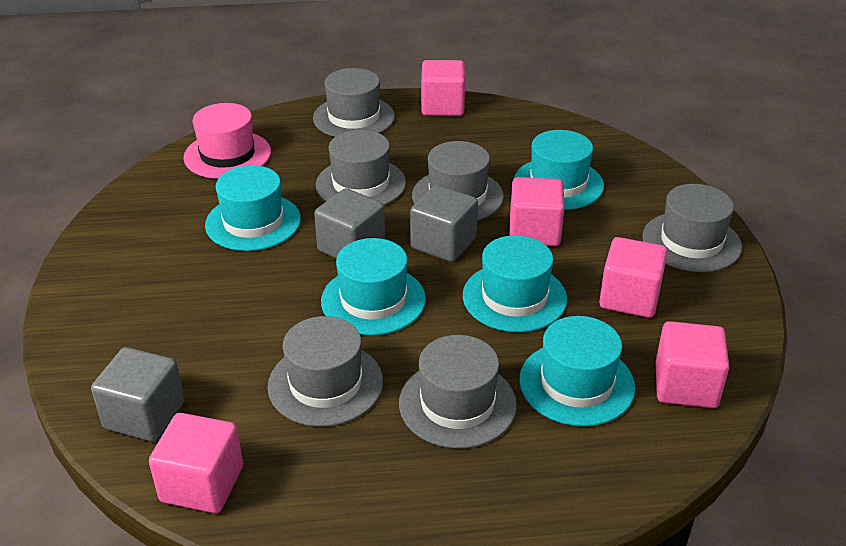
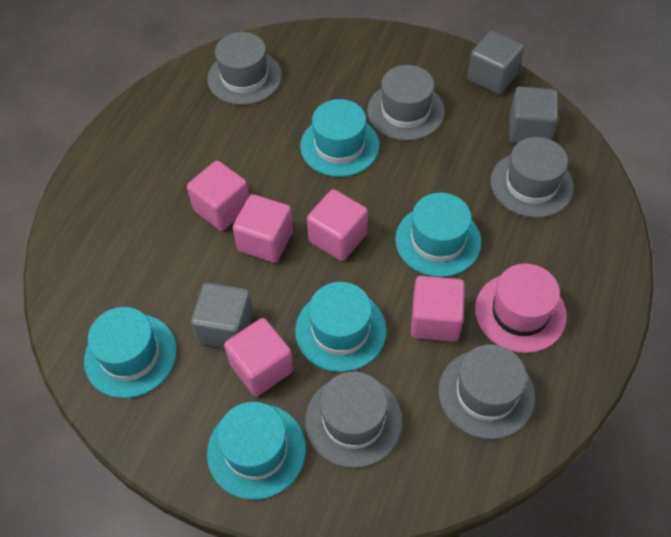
grey hat: 6 -> 5

